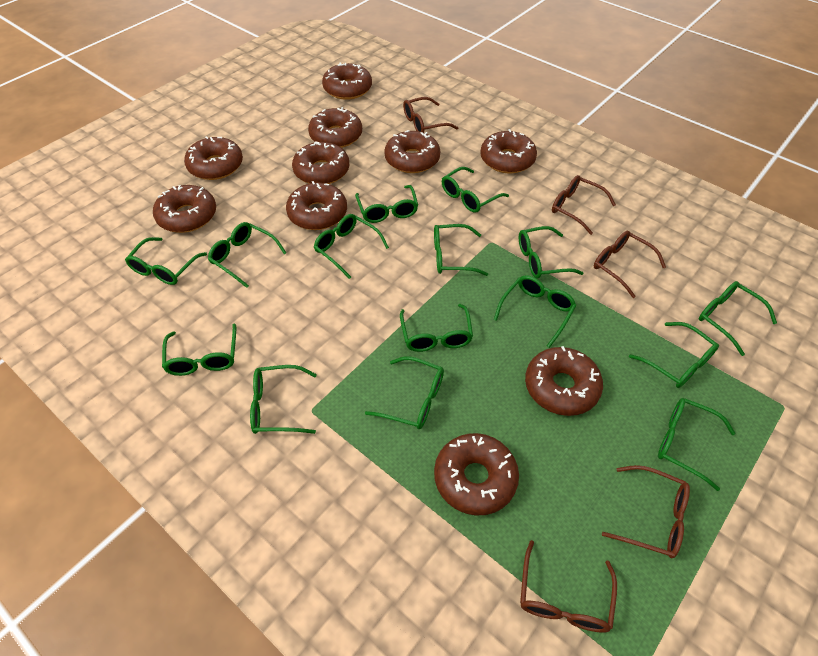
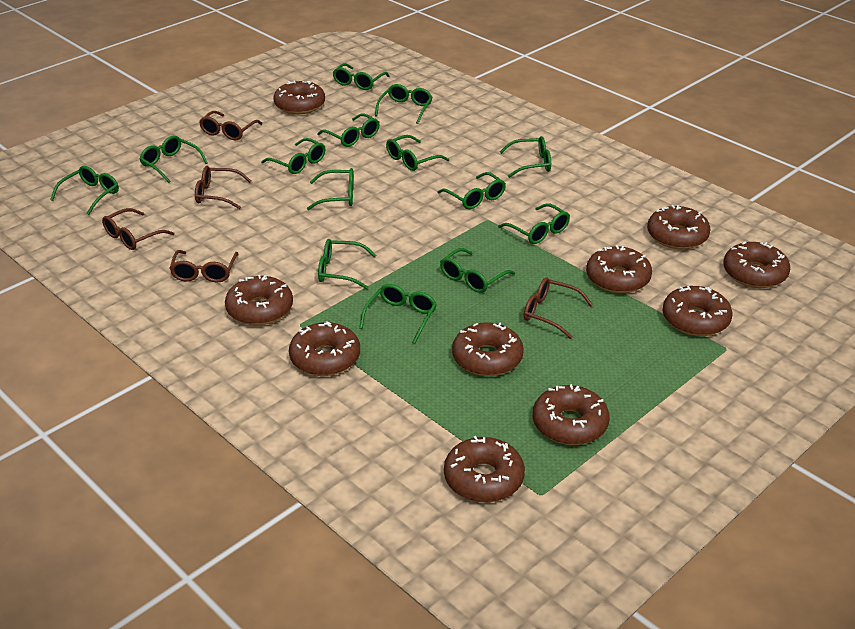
green glasses: 15 -> 14

